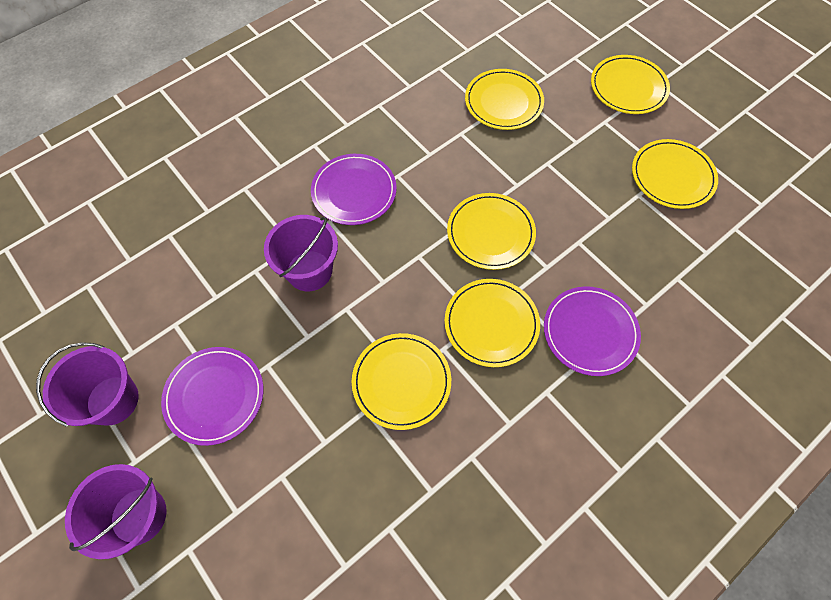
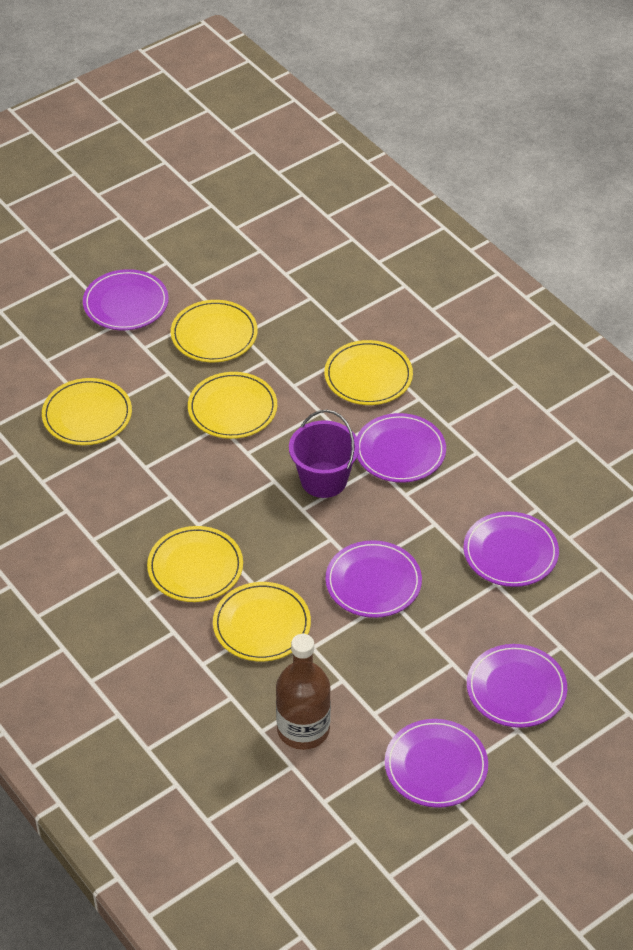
brown bottle: 0 -> 1
purple bucket: 3 -> 1
purple plate: 3 -> 6

